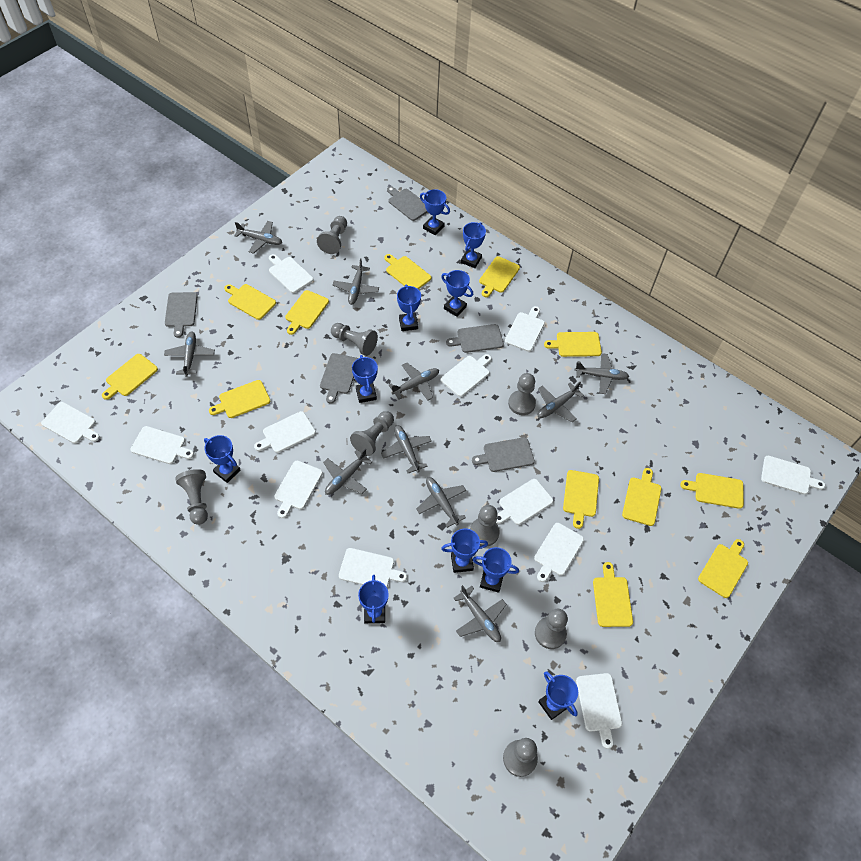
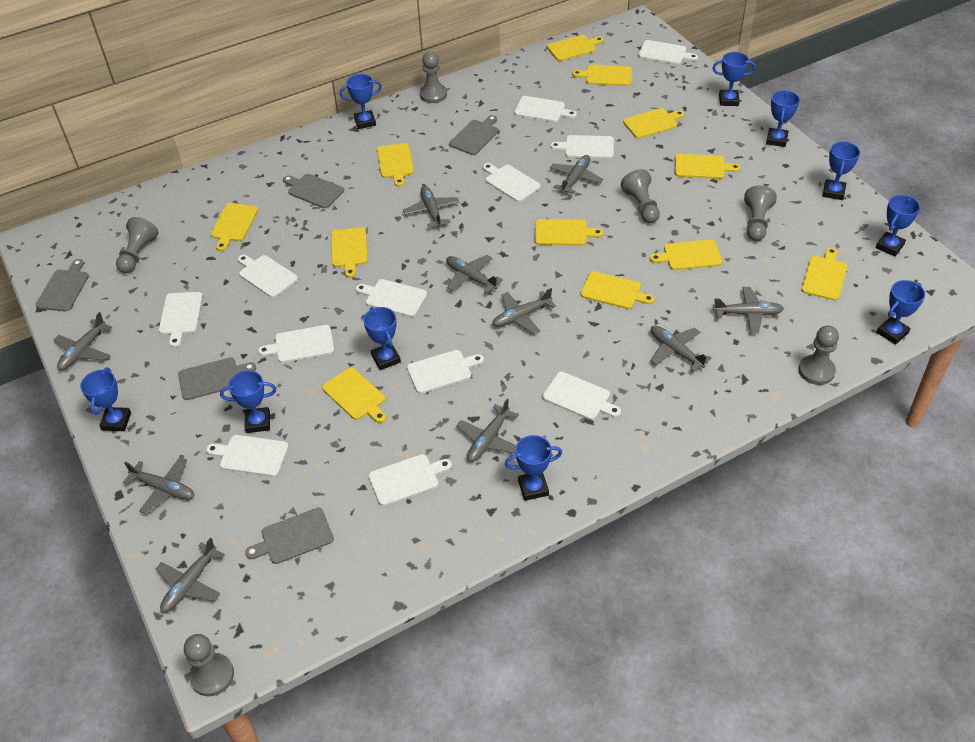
grey pawn: 8 -> 6

